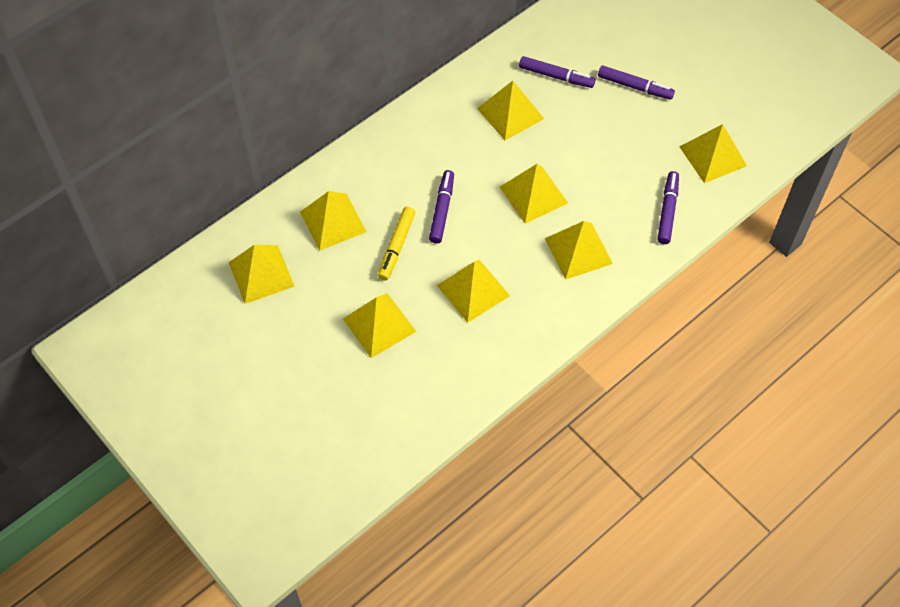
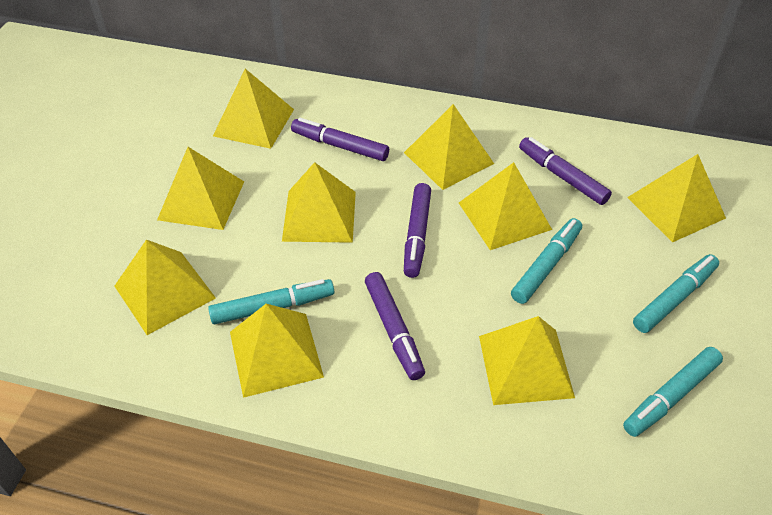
turquoise marker: 0 -> 4
yellow marker: 1 -> 0
yellow pyramid: 8 -> 9

